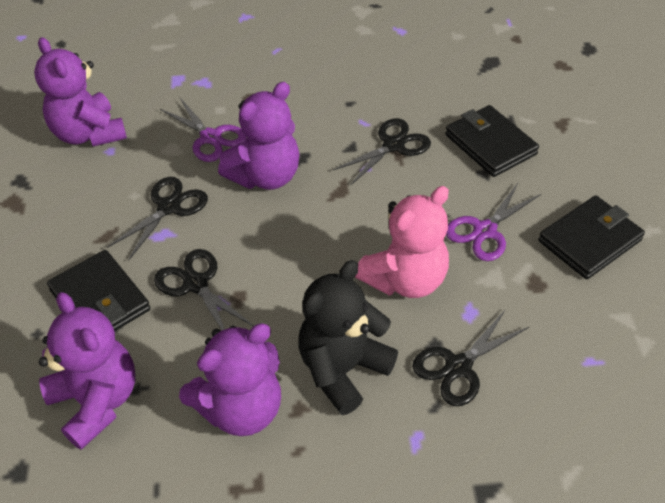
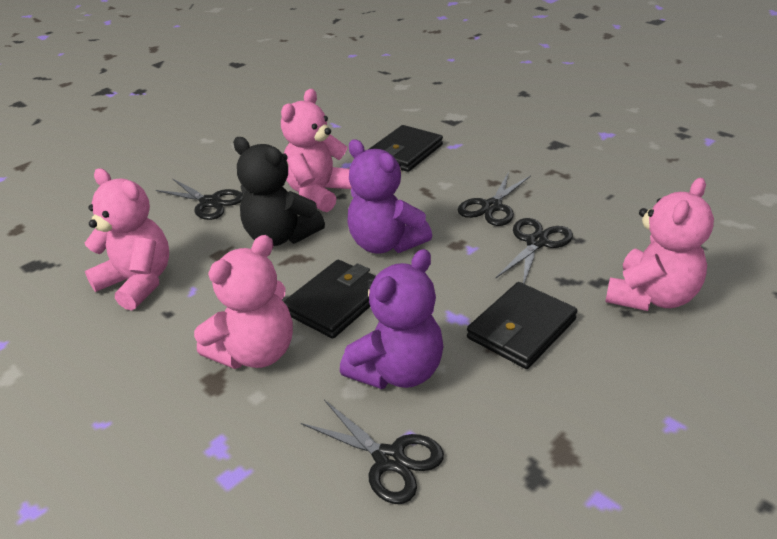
pink teddy bear: 1 -> 4
purple scissors: 2 -> 0
purple teddy bear: 4 -> 2

